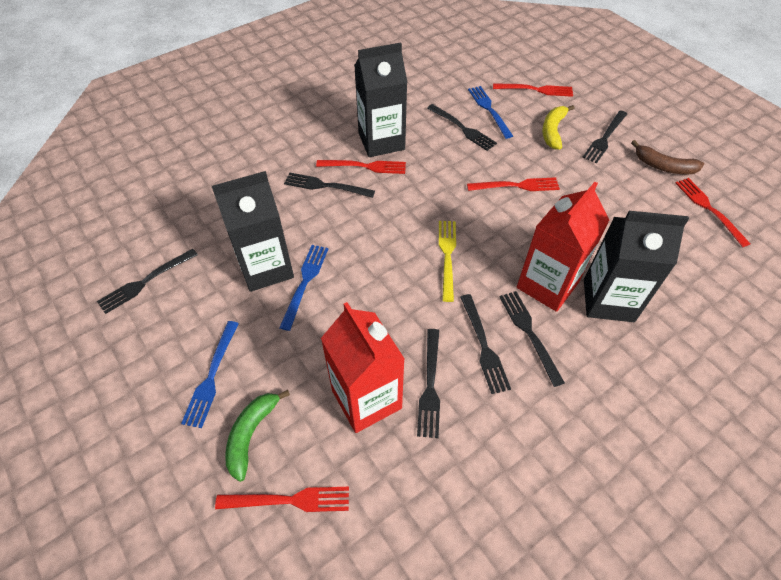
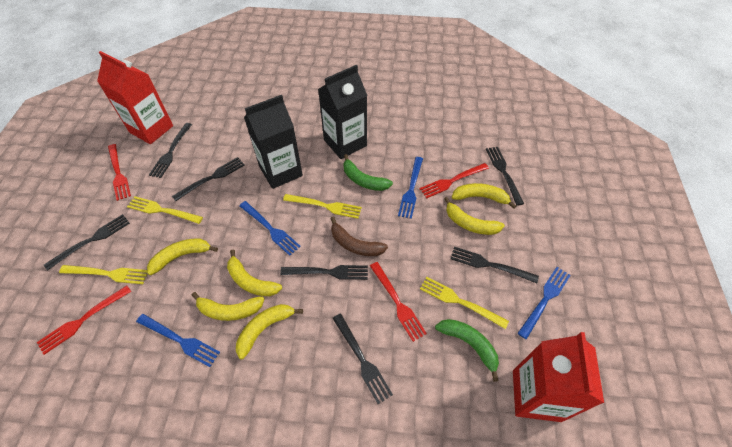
black carton: 3 -> 2
blue fork: 3 -> 4
green banana: 1 -> 2
red fork: 5 -> 4
yellow banana: 1 -> 6
yellow fork: 1 -> 4

